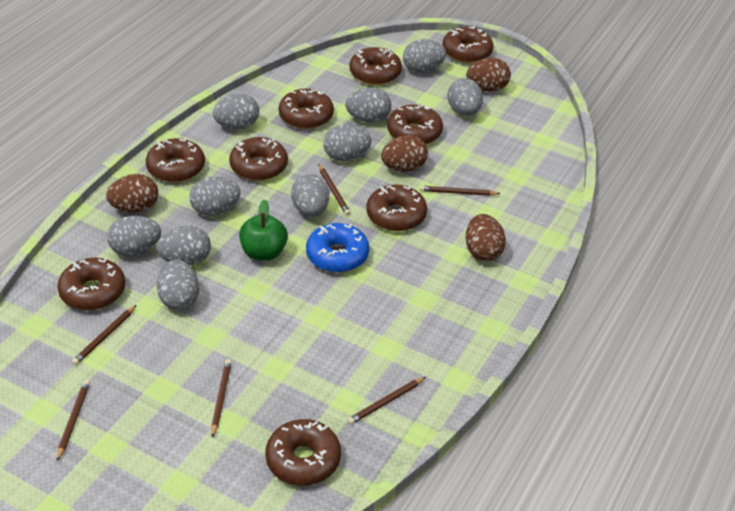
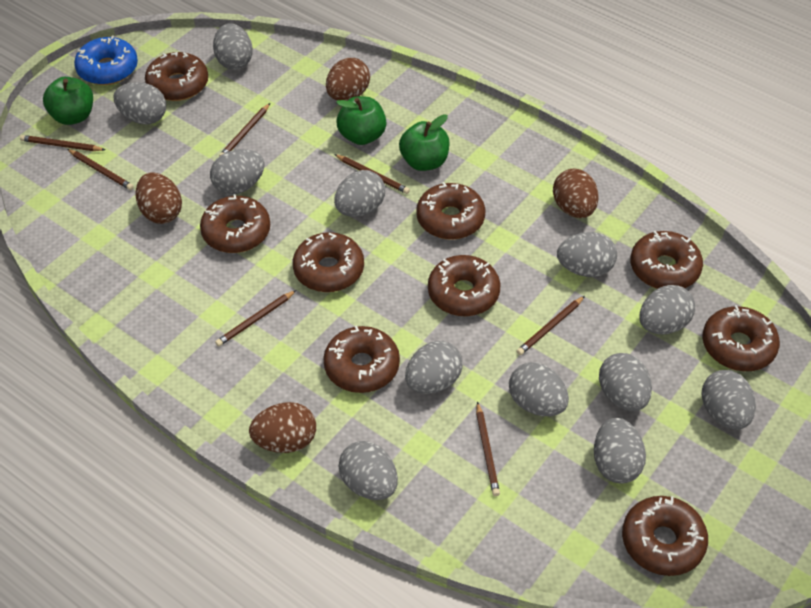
brown pencil: 6 -> 7
green apple: 1 -> 3
grey egg: 10 -> 12

